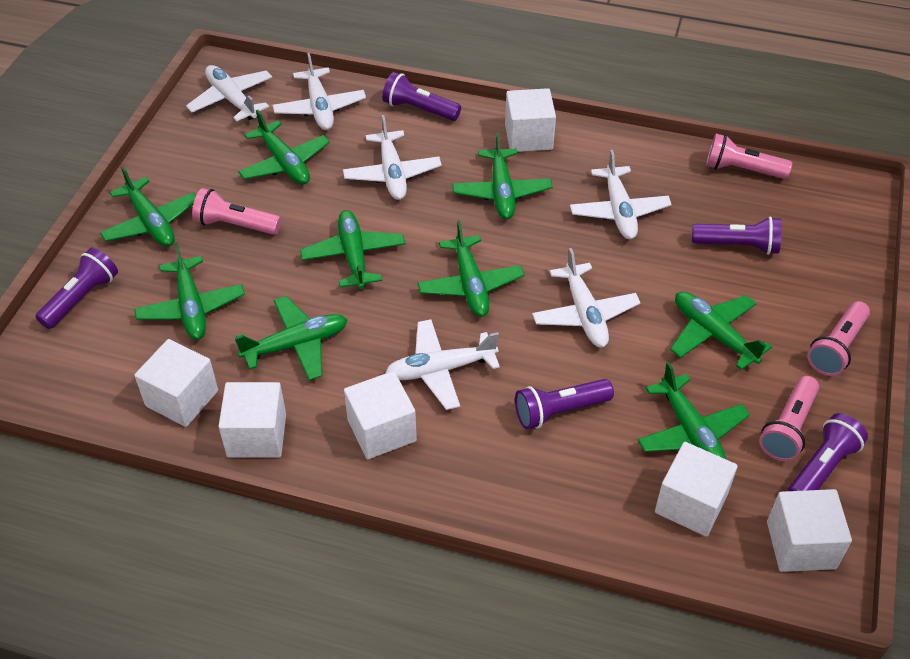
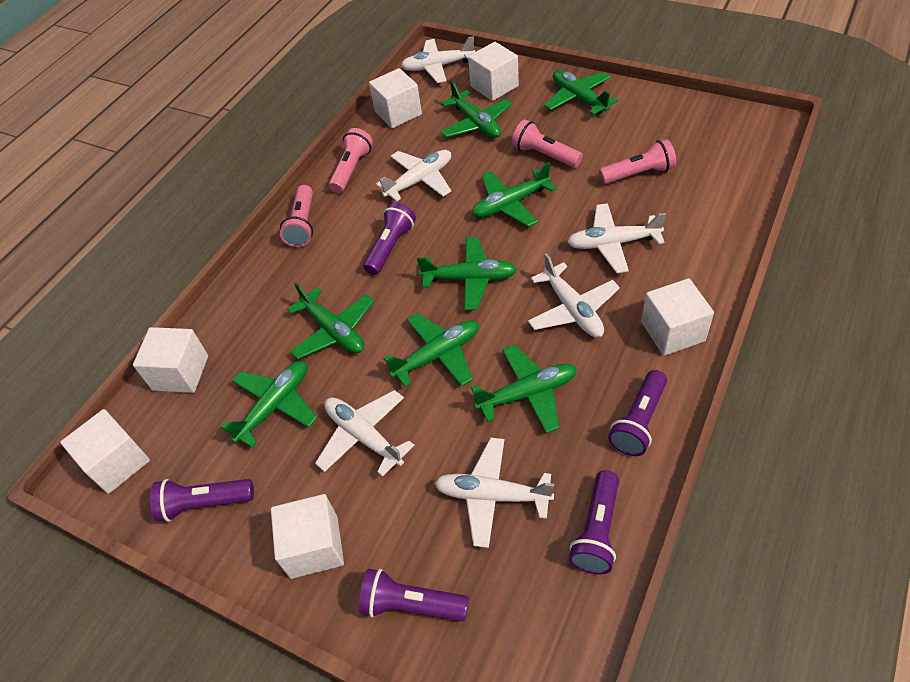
green plane: 9 -> 8

